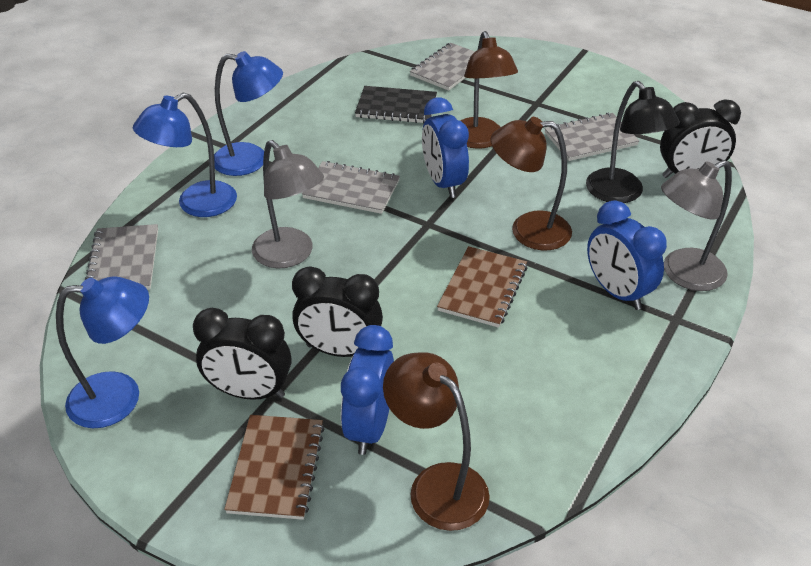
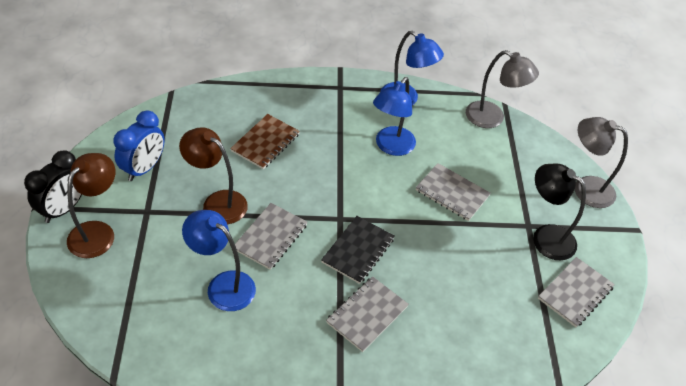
black clock: 3 -> 1
blue clock: 3 -> 1
brown lamp: 3 -> 2
brown notebook: 2 -> 1

